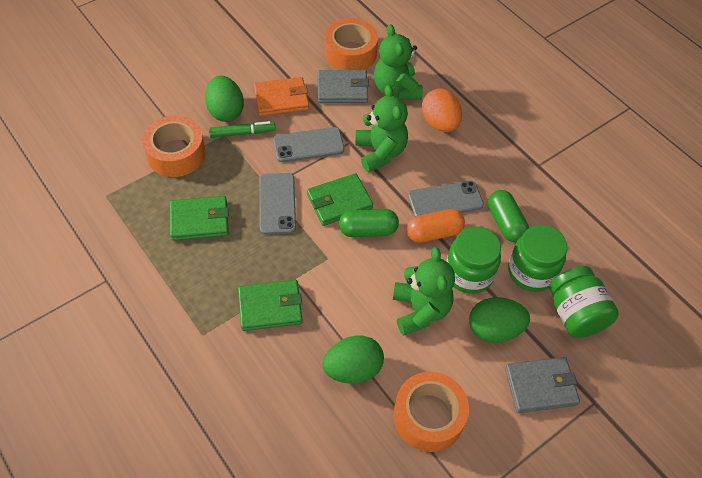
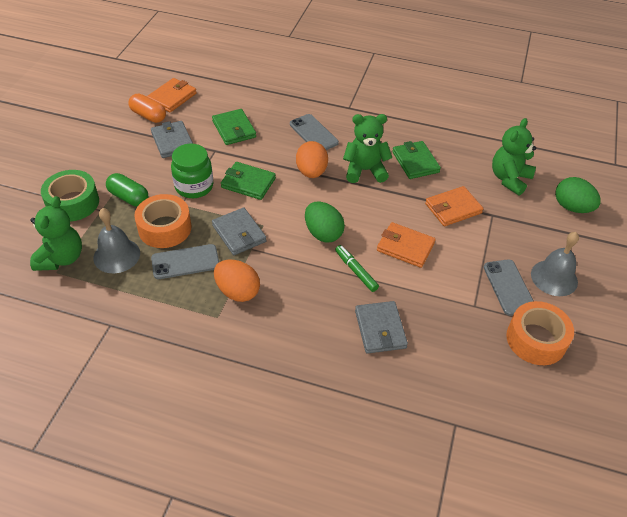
green capsule: 2 -> 1
green egg: 3 -> 2
green jar: 3 -> 1
green tape: 0 -> 1
grey bell: 0 -> 2
grey wallet: 2 -> 3
orange egg: 1 -> 2
orange tape: 3 -> 2
orange wallet: 1 -> 3

